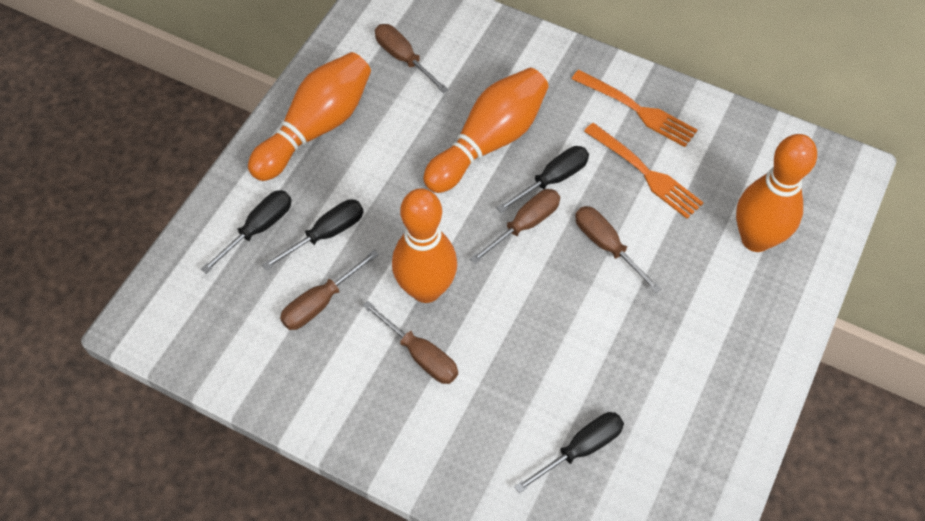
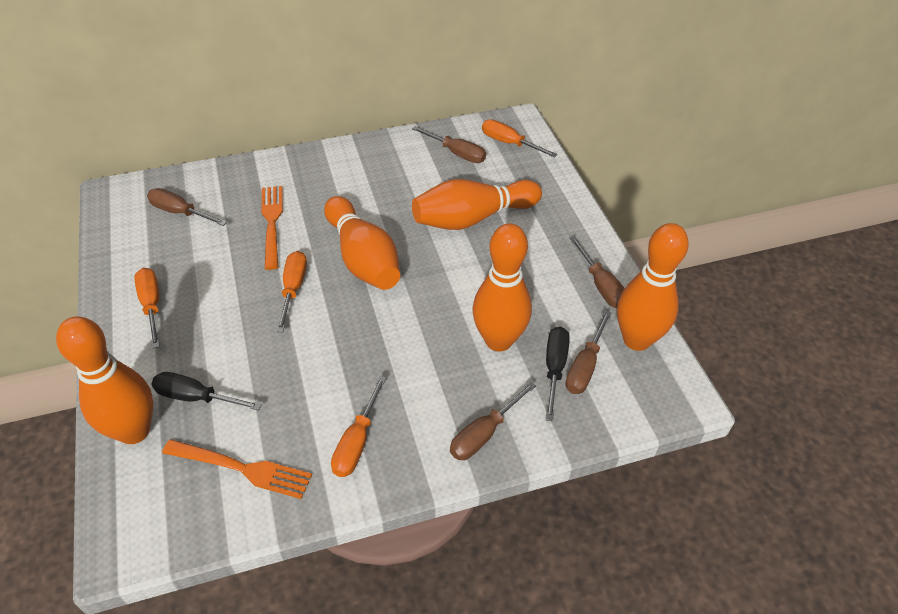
black screwdriver: 4 -> 2
orange bowling pin: 4 -> 5
orange screwdriver: 0 -> 4

